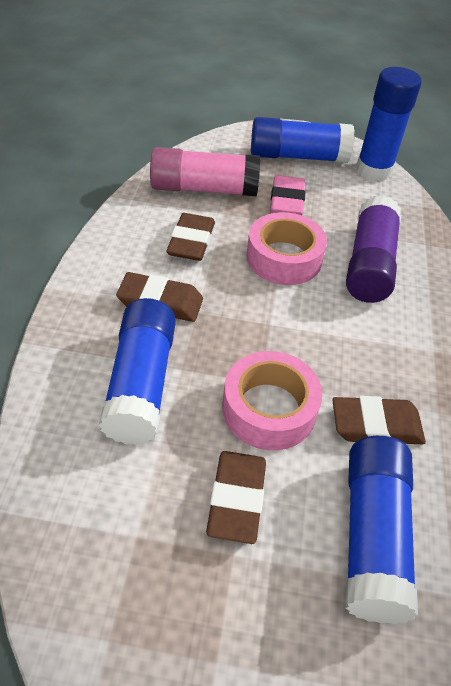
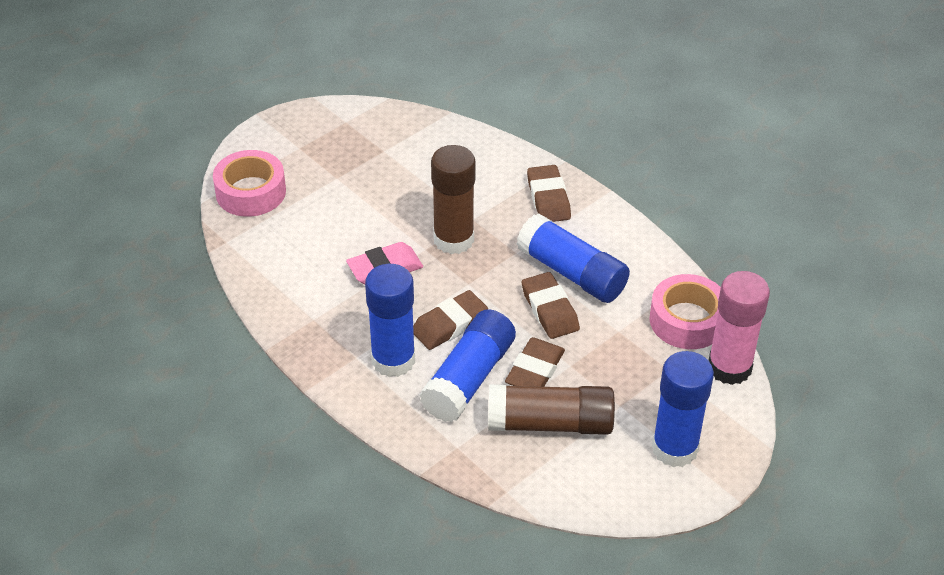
brown glue stick: 0 -> 2
purple glue stick: 1 -> 0

